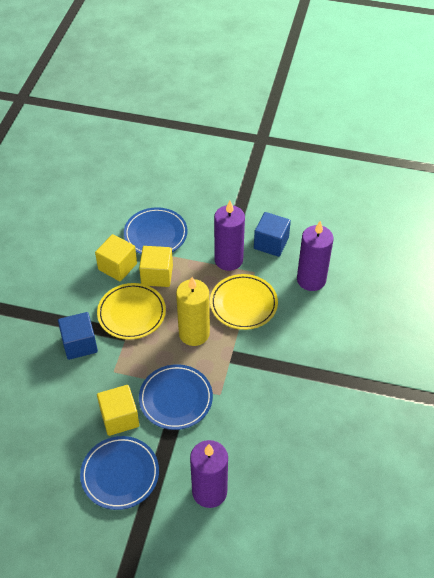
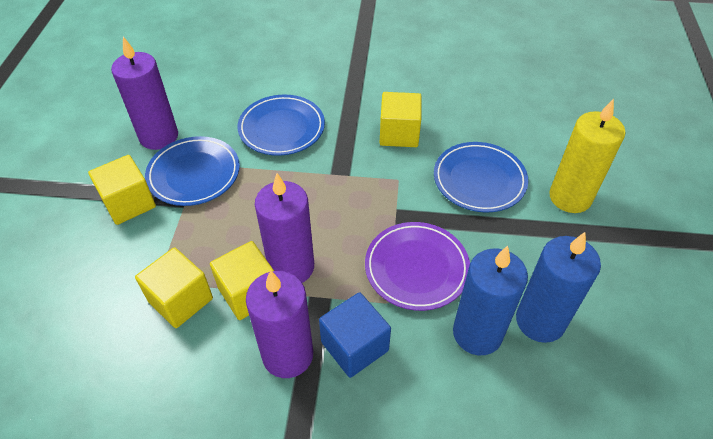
blue candle: 0 -> 2
blue cube: 2 -> 1
purple plate: 0 -> 1
yellow cube: 3 -> 4
yellow plate: 2 -> 0

